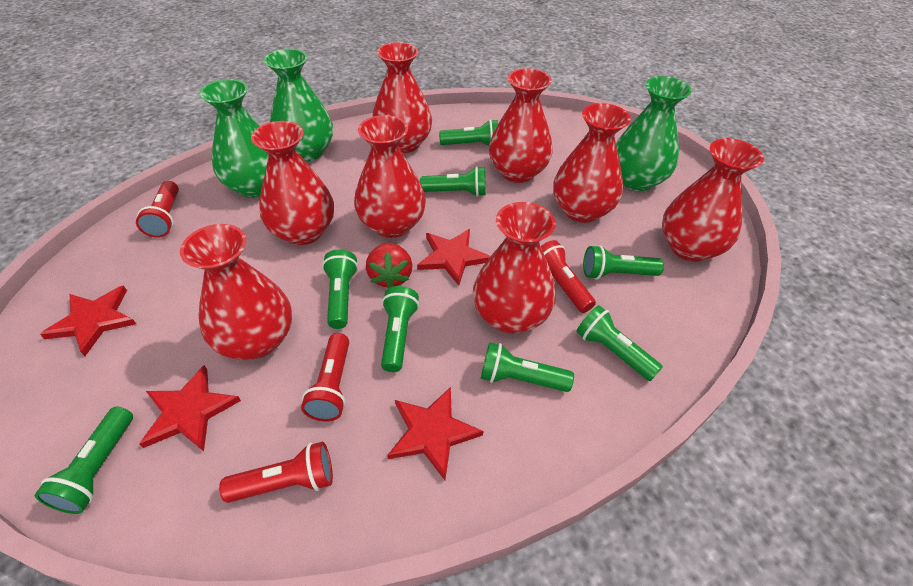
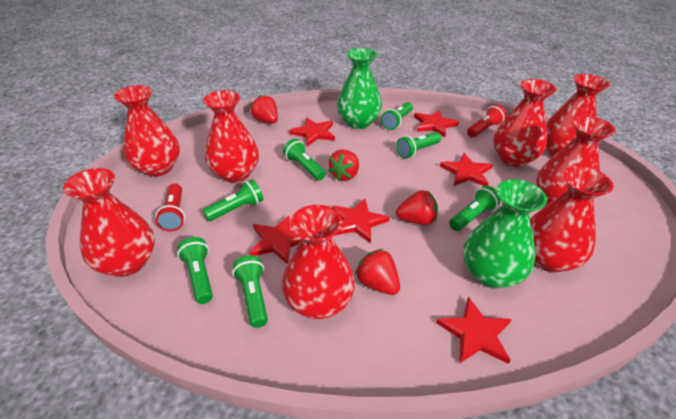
green flashlight: 8 -> 7
green vase: 3 -> 2
red flashlight: 4 -> 2
red star: 4 -> 6
red strawberry: 1 -> 4

